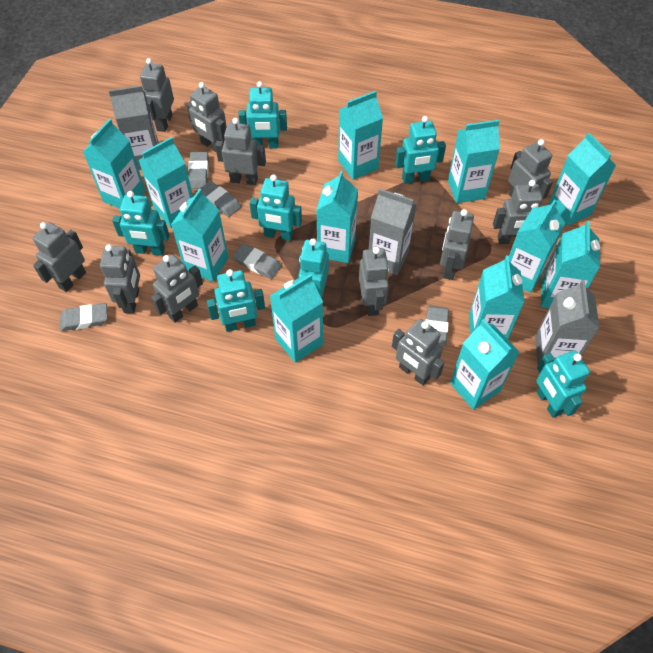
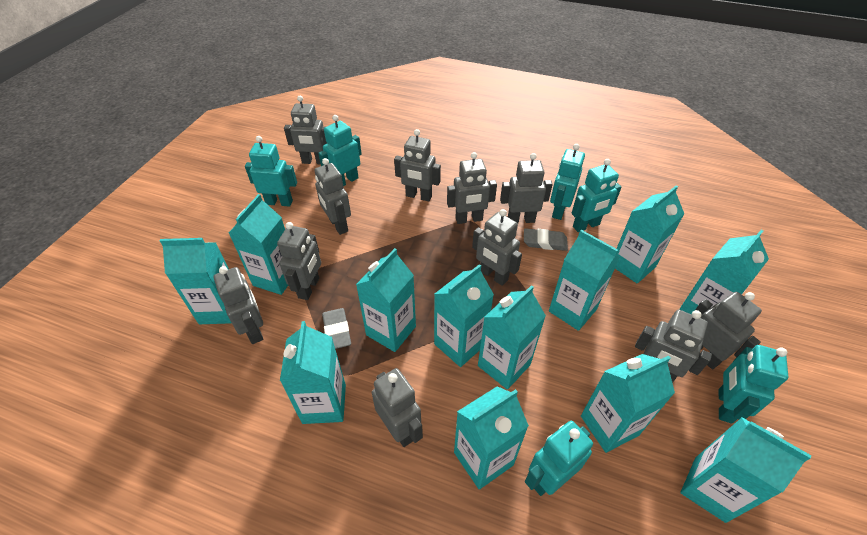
grey carton: 3 -> 0
grey eraser: 5 -> 2
turquoise robot: 7 -> 6

